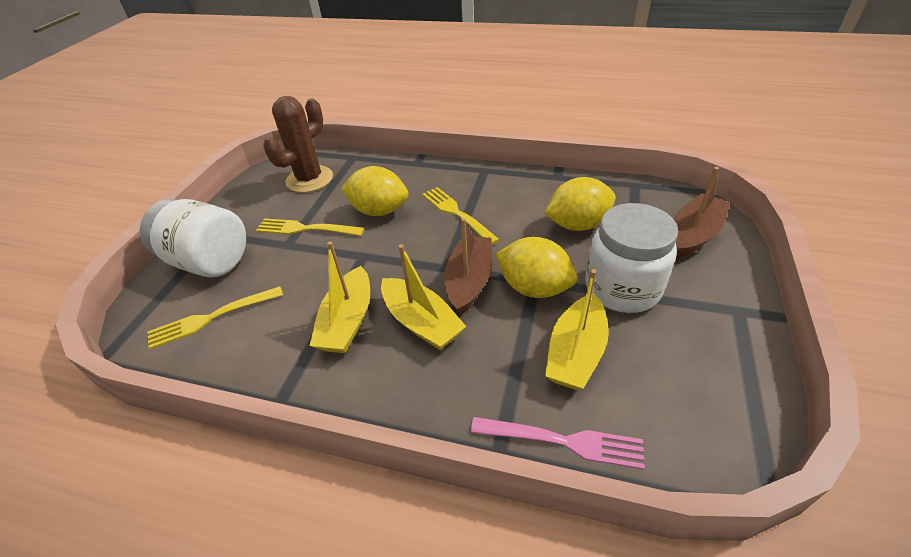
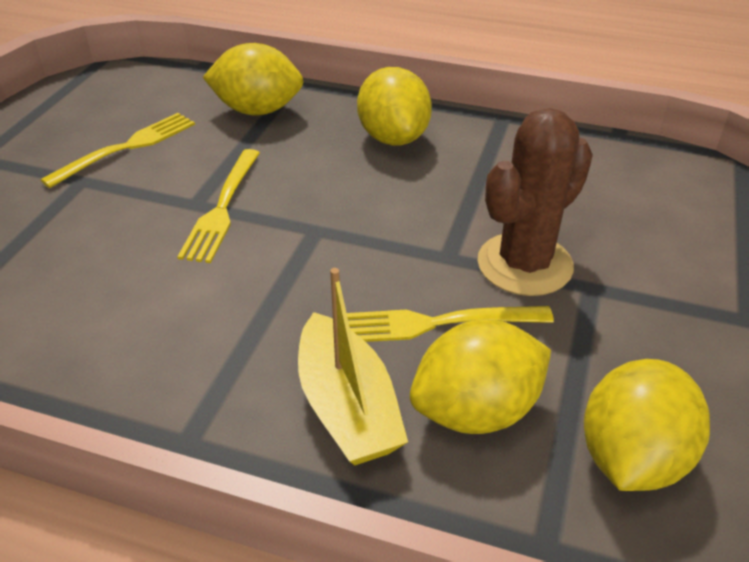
brown boat: 2 -> 0
pink fork: 1 -> 0
white jar: 2 -> 0
yellow boat: 3 -> 1
yellow lemon: 3 -> 4

